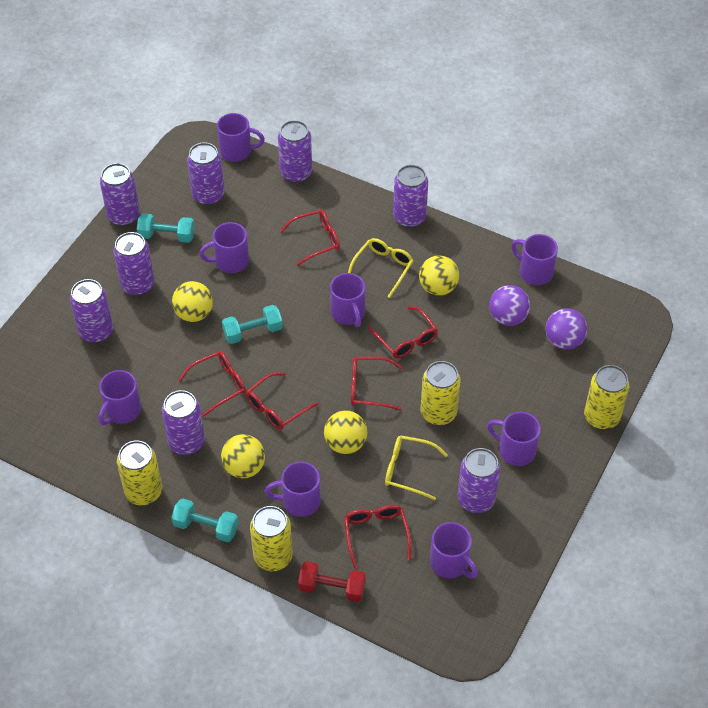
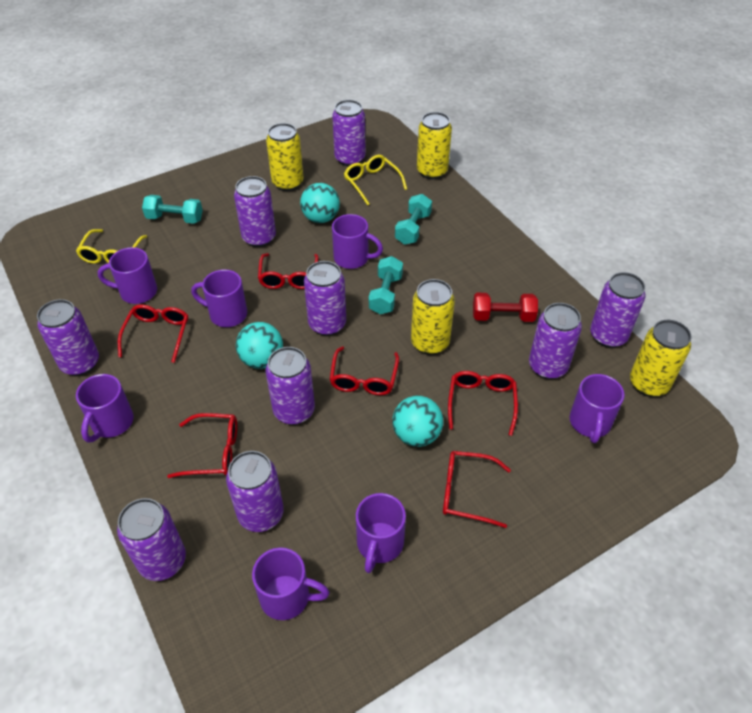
purple ball: 2 -> 0
purple can: 8 -> 9
purple mug: 8 -> 7
turquoise ball: 0 -> 3
yellow ball: 4 -> 0

